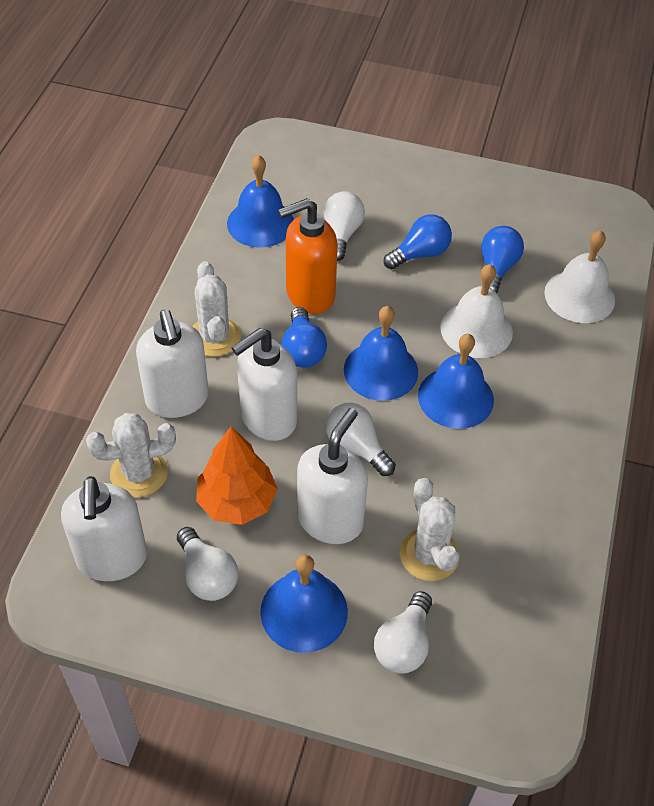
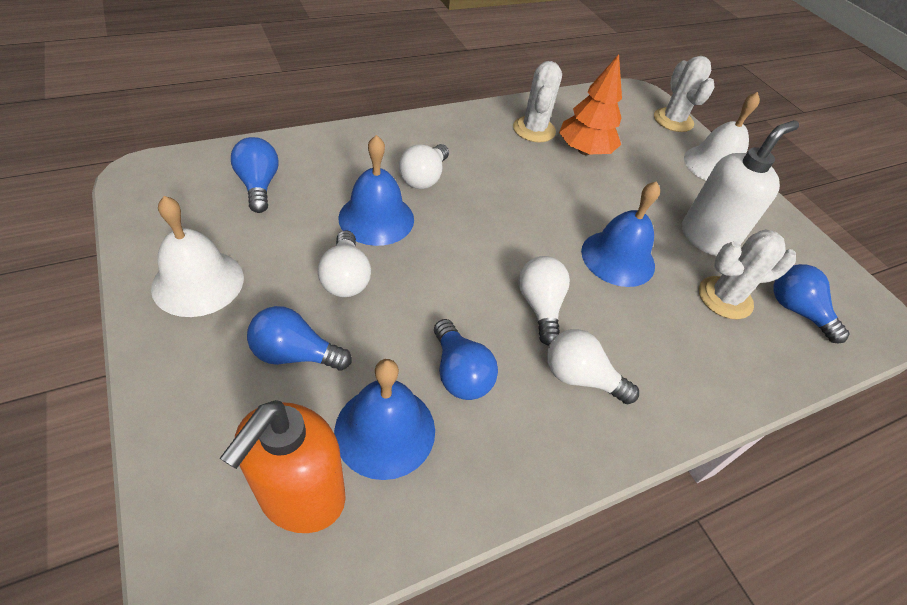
blue bell: 4 -> 3
blue light bulb: 3 -> 4
white soap dispenser: 4 -> 1

